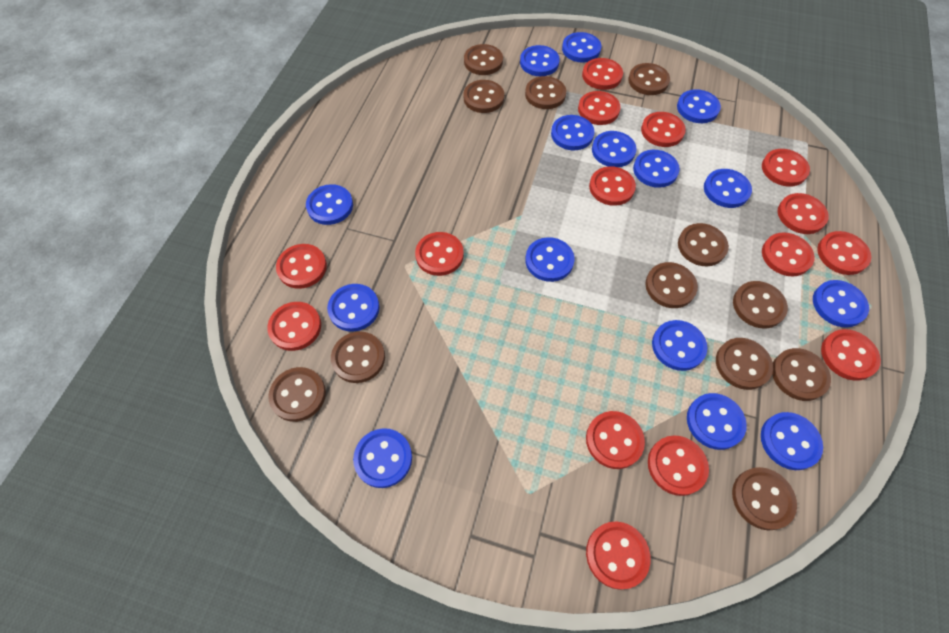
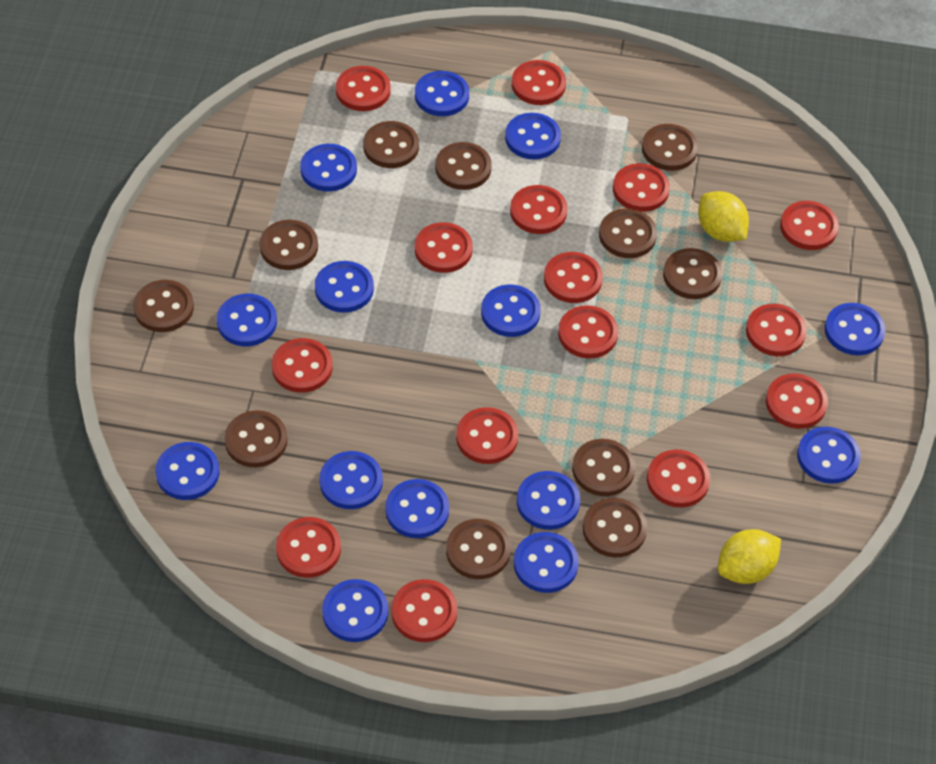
blue button: 15 -> 14
brown button: 12 -> 11
yellow lemon: 0 -> 2

